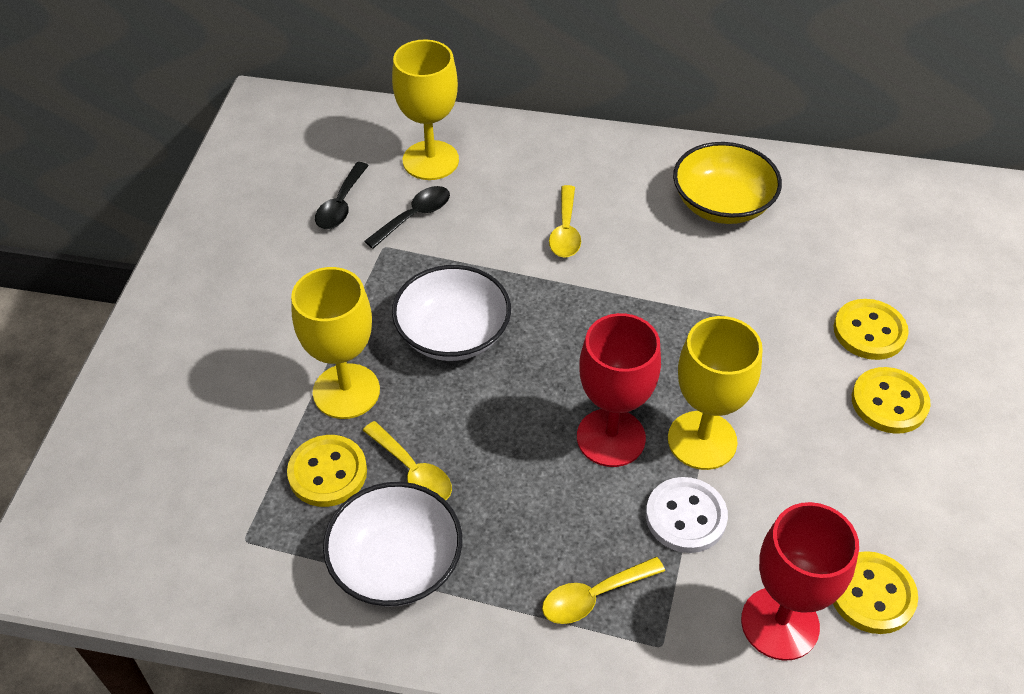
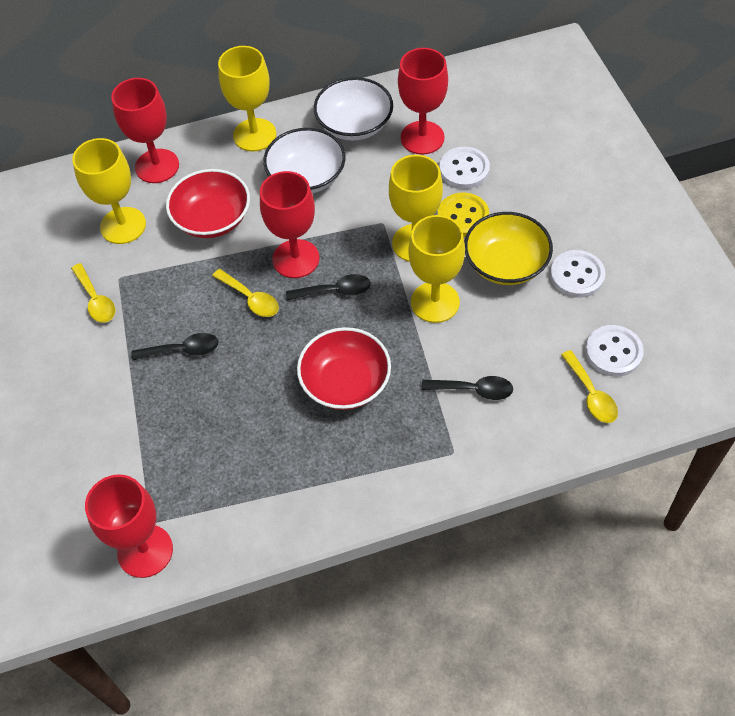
black spoon: 2 -> 3
red bowl: 0 -> 2
red goblet: 2 -> 4
white button: 1 -> 3
yellow button: 4 -> 1
yellow goblet: 3 -> 4

